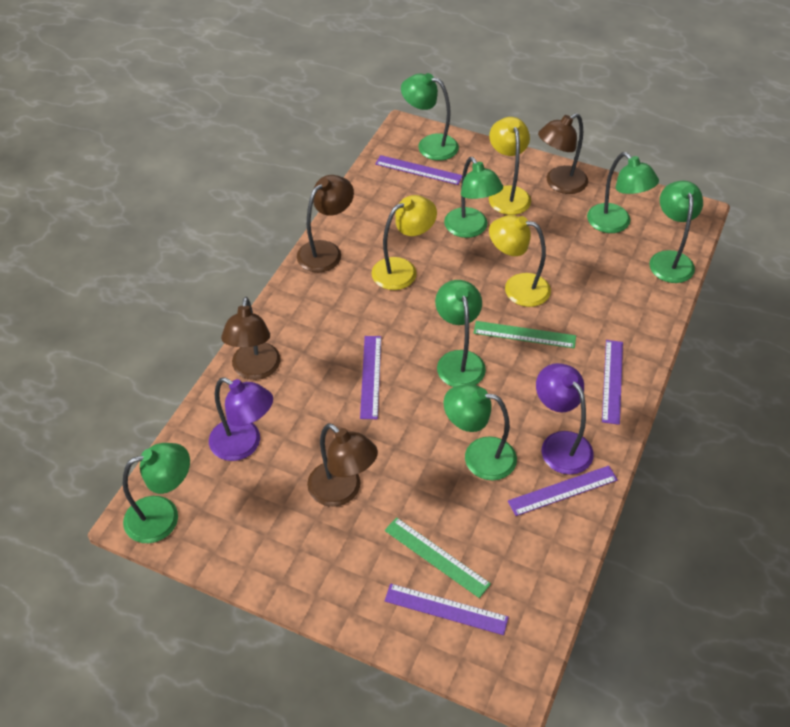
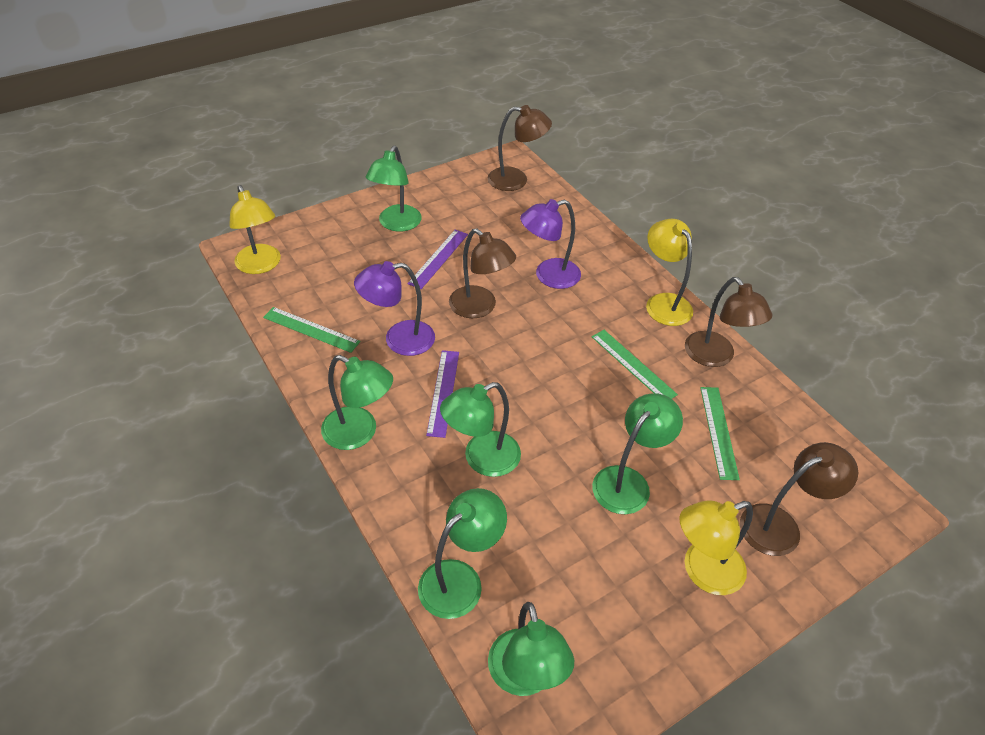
green lamp: 7 -> 6
green ruler: 2 -> 3
purple ruler: 5 -> 2

